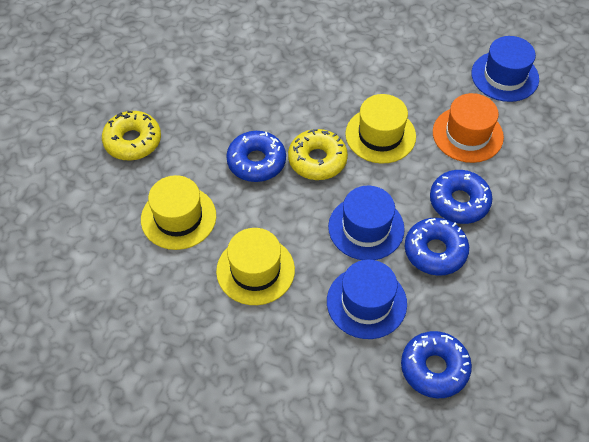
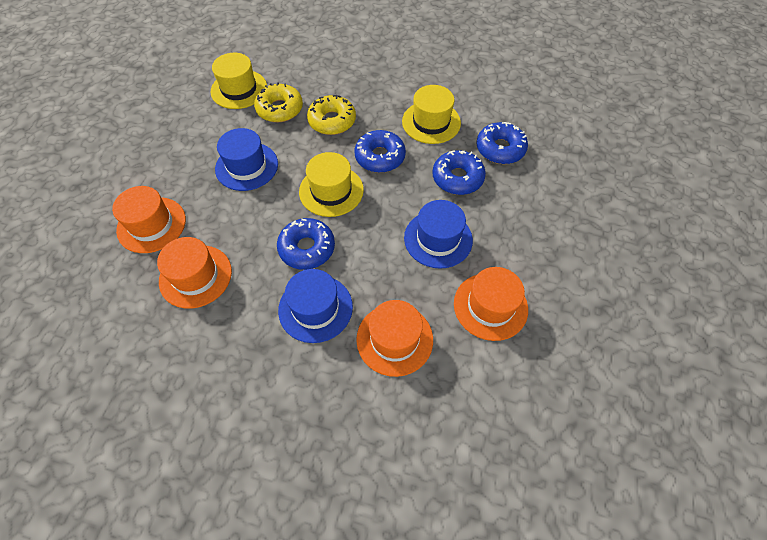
orange hat: 1 -> 4

